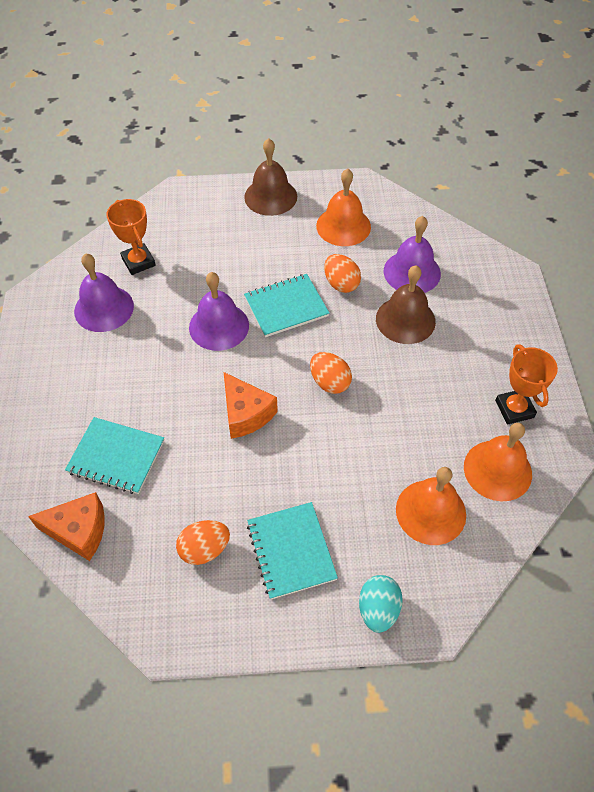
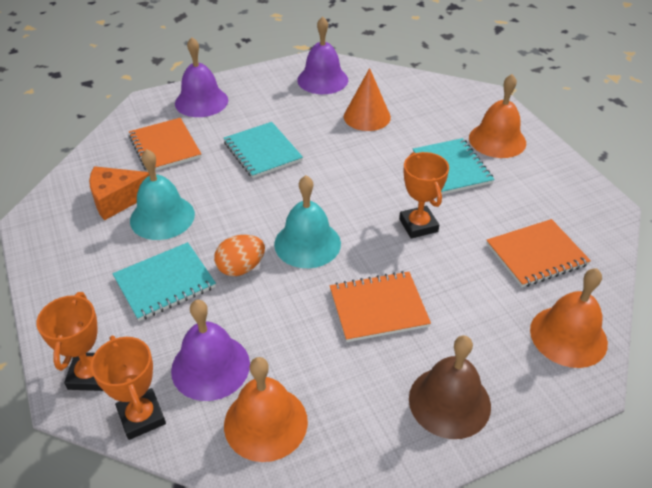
brown bell: 2 -> 1
orange cheese: 2 -> 1
orange cone: 0 -> 1
orange egg: 3 -> 1
orange notebook: 0 -> 3
orange trophy: 2 -> 3
turquoise bell: 0 -> 2
turquoise egg: 1 -> 0

